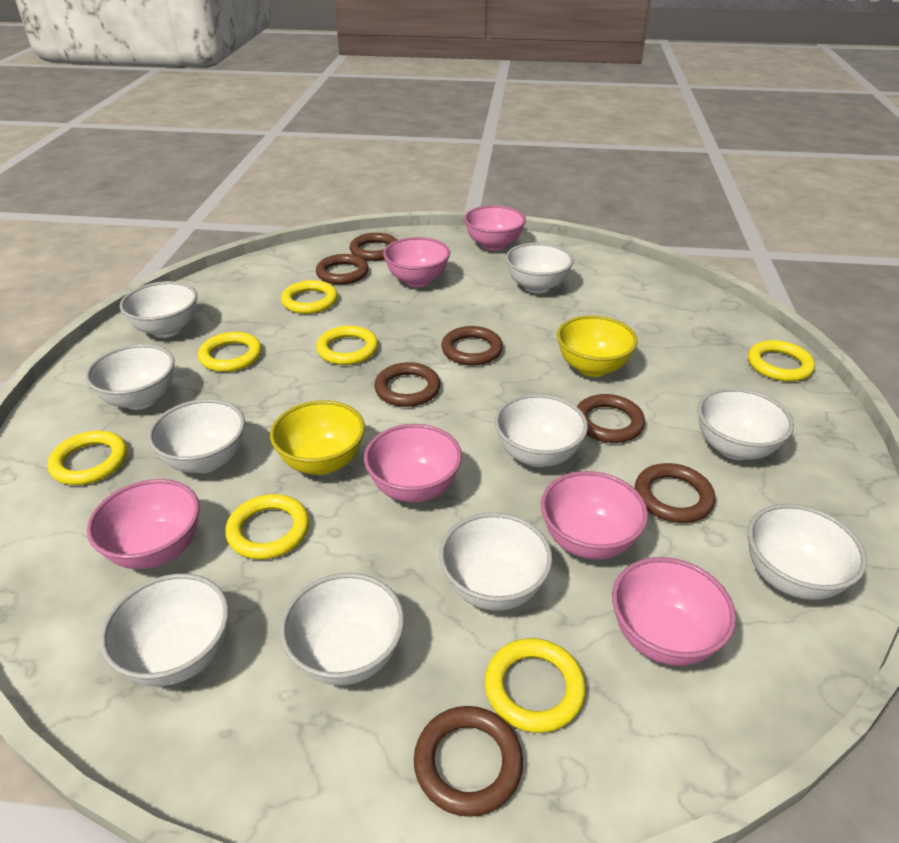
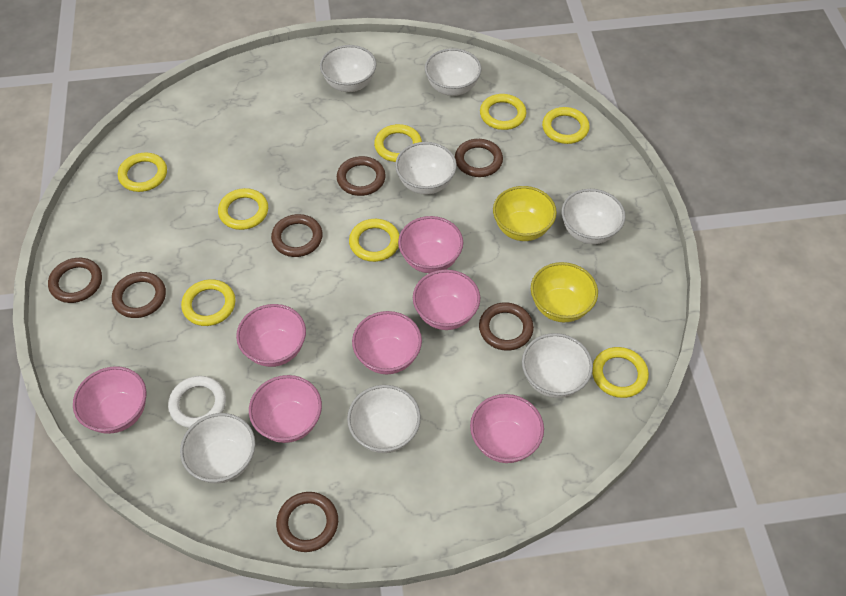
pink bowl: 6 -> 7
white bowl: 10 -> 7
white ring: 0 -> 1
yellow ring: 7 -> 8

